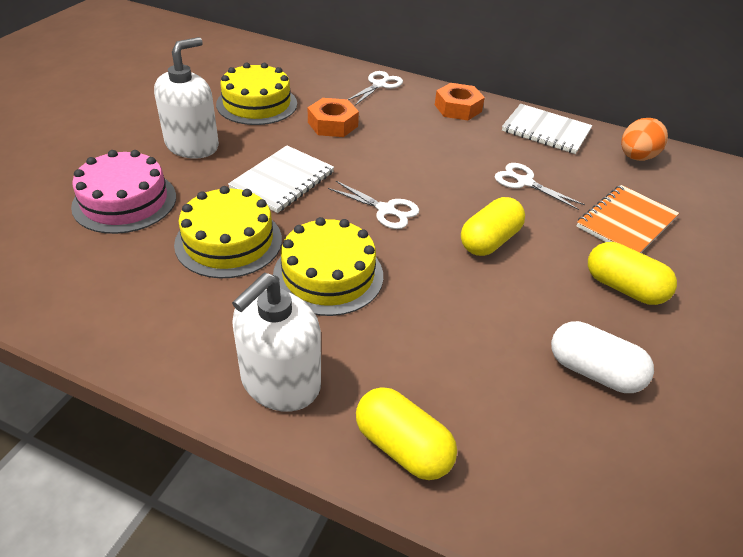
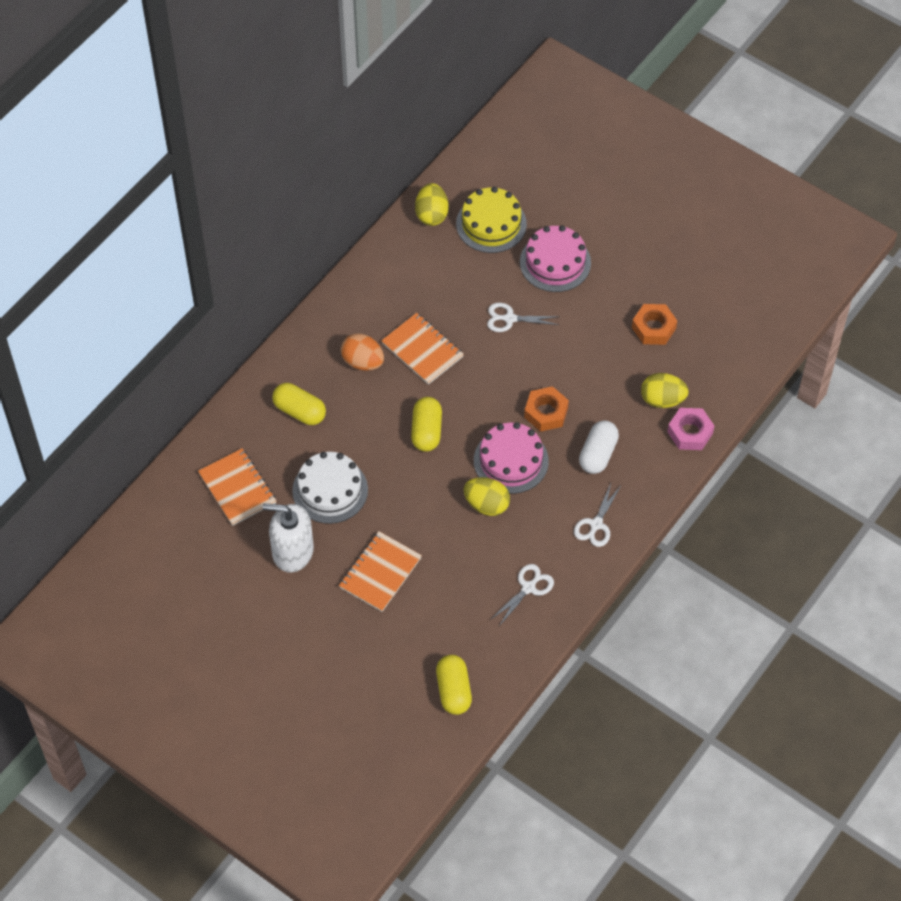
orange notebook: 1 -> 3
pink cake: 1 -> 2
pink nut: 0 -> 1
white cake: 0 -> 1
white notebook: 2 -> 0
white soap dispenser: 2 -> 1
yellow cake: 3 -> 1
yellow egg: 0 -> 3

